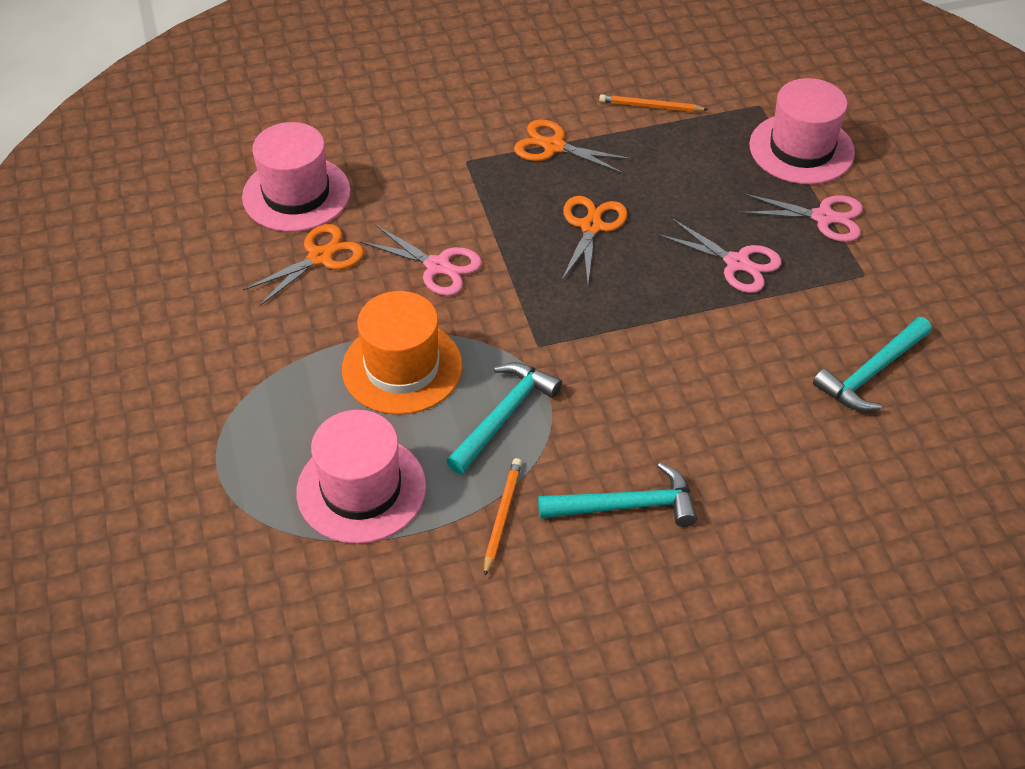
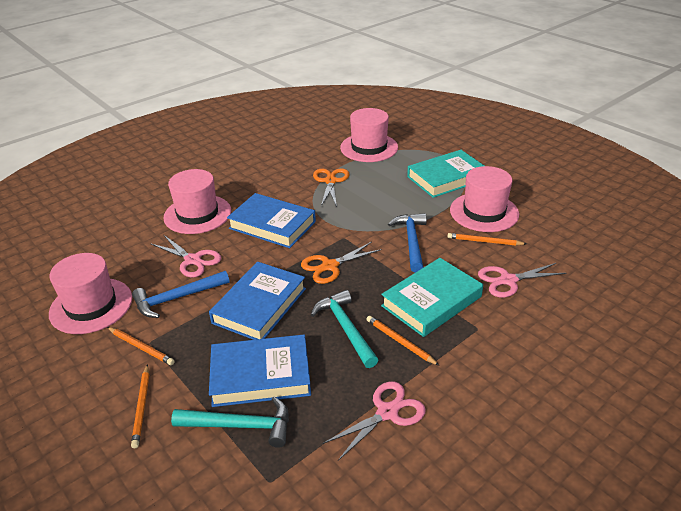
blue book: 0 -> 3
blue hammer: 0 -> 2
orange hat: 1 -> 0
orange pencil: 2 -> 4
orange scissors: 3 -> 2
pink hat: 3 -> 4
turquoise book: 0 -> 2
turquoise hammer: 3 -> 2

